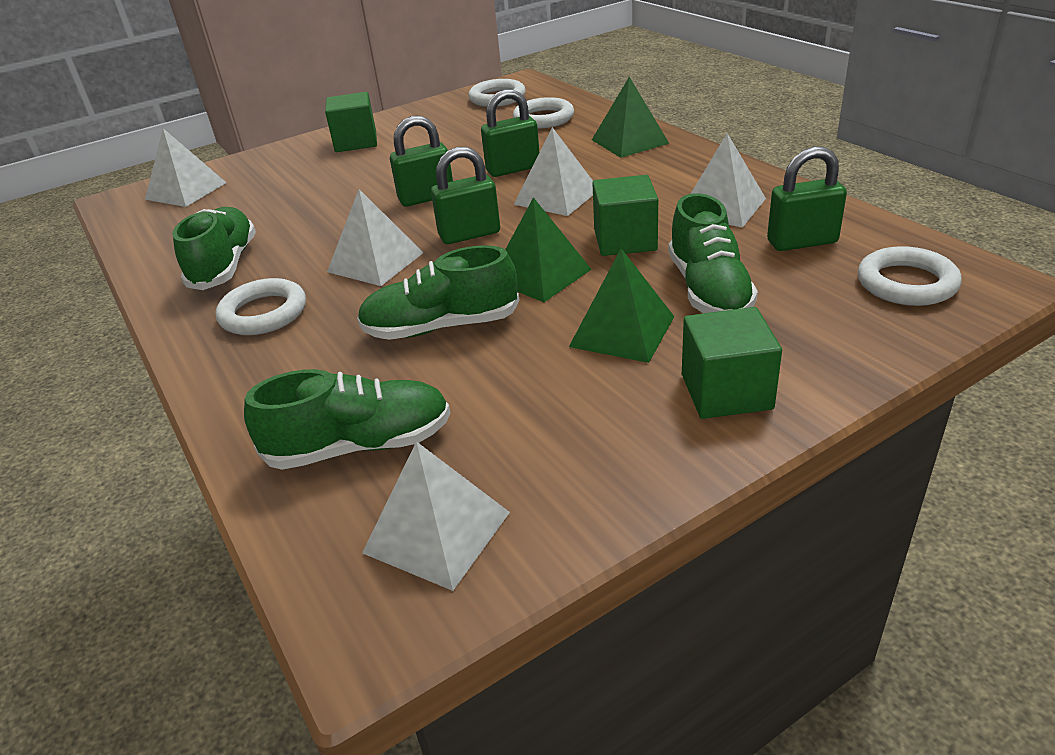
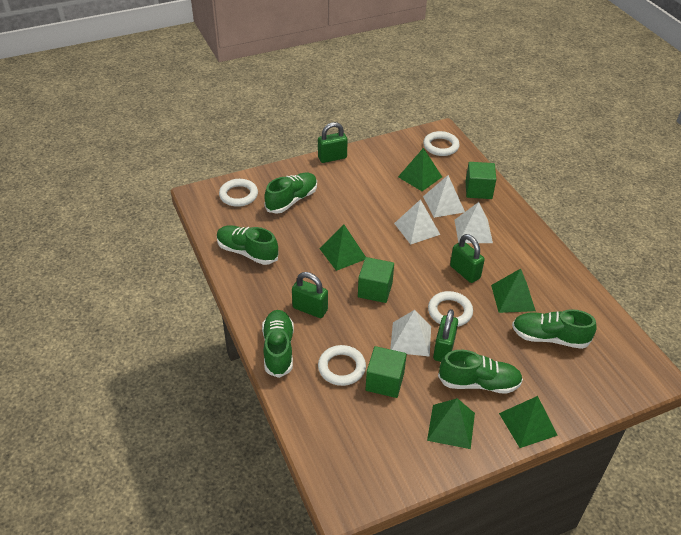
green pyramid: 3 -> 5
green shoe: 4 -> 5
white pyramid: 5 -> 4

